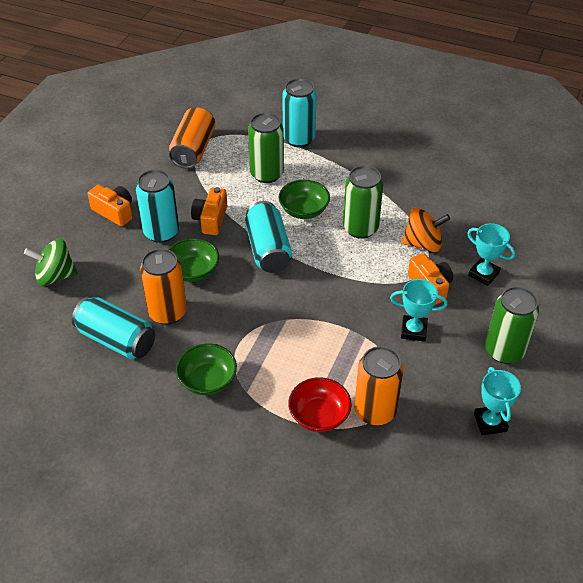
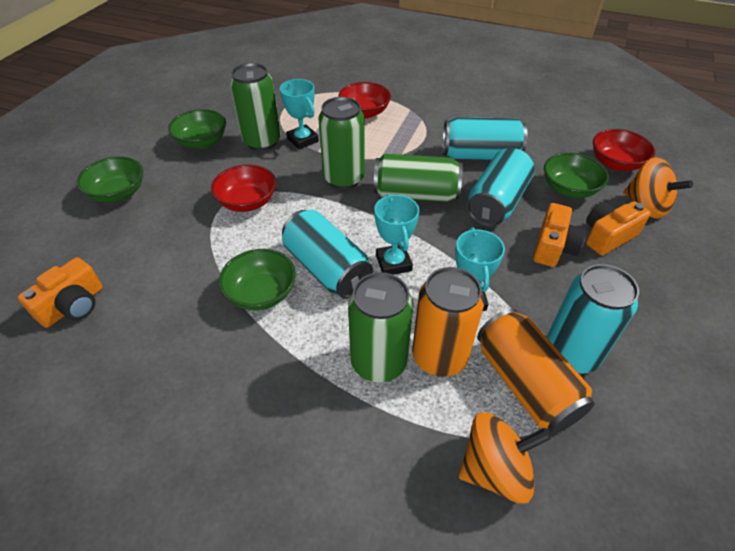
green bowl: 3 -> 4
green can: 3 -> 4
green spinning top: 1 -> 0
orange can: 3 -> 2
orange spinning top: 1 -> 2
red bowl: 1 -> 3

